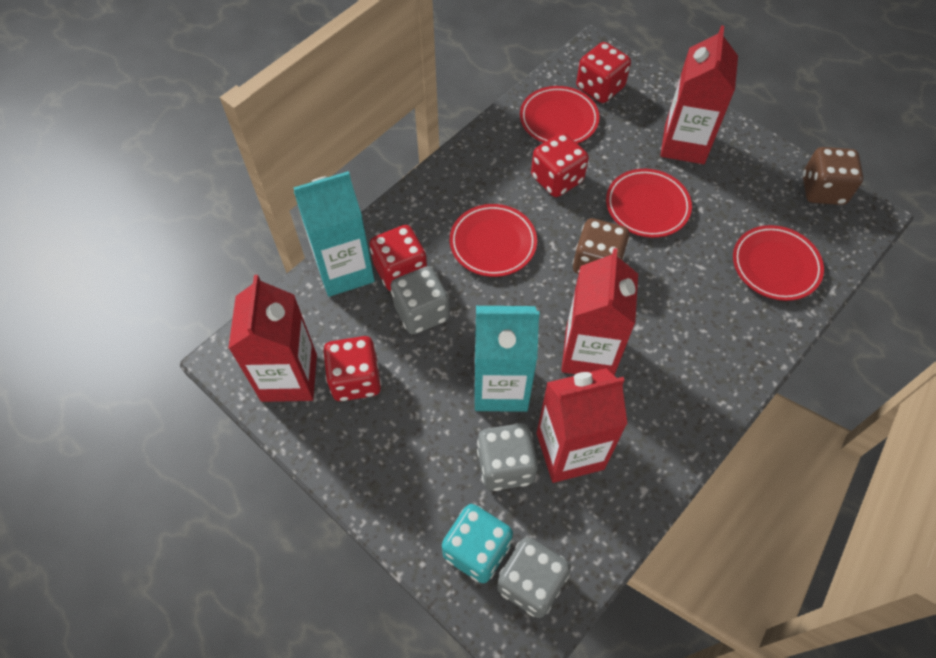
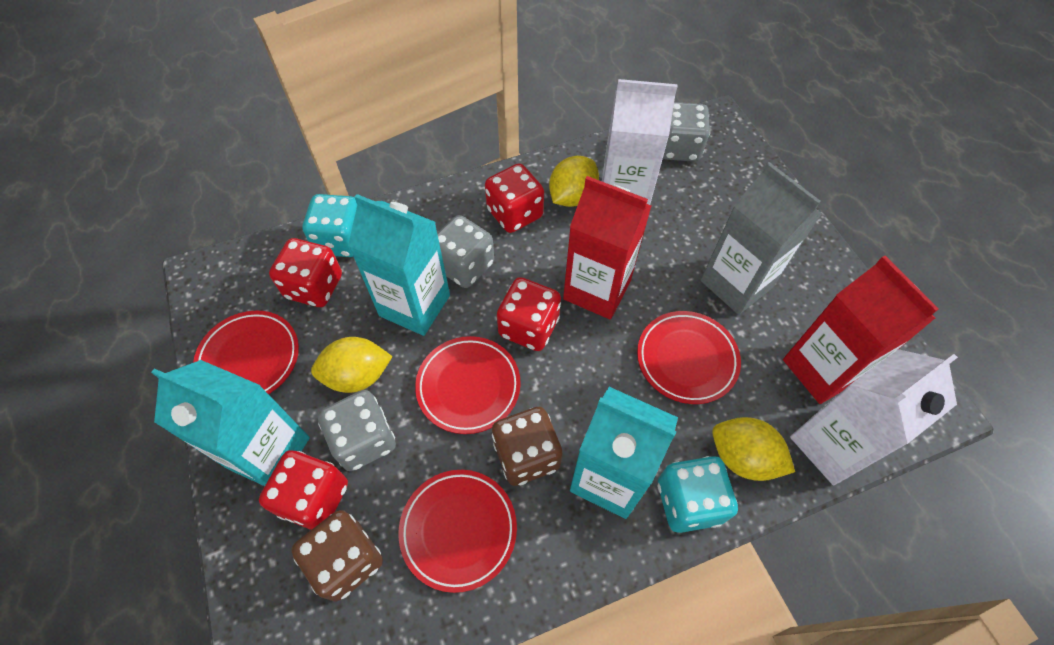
grey carton: 0 -> 1
red carton: 4 -> 2
turquoise carton: 2 -> 3
turquoise dice: 1 -> 2
white carton: 0 -> 2
yellow lemon: 0 -> 3

